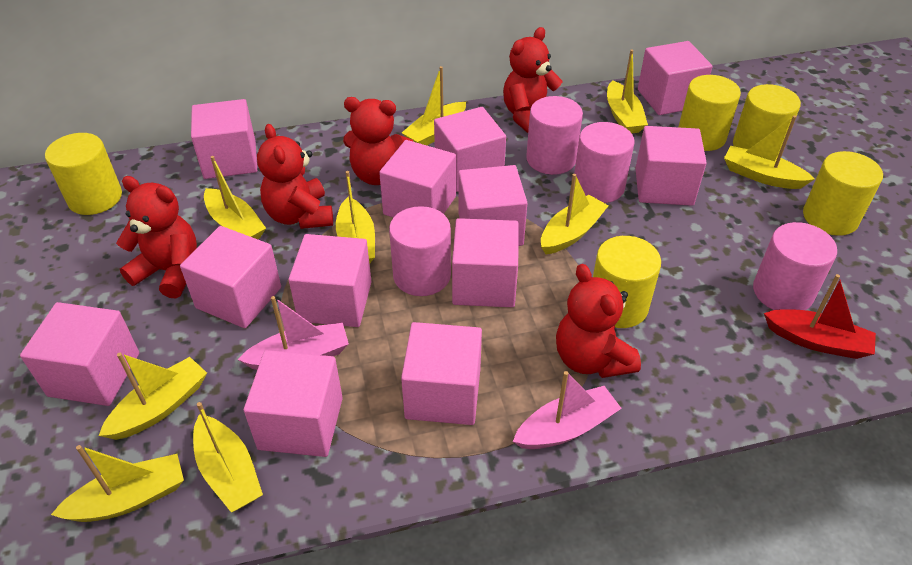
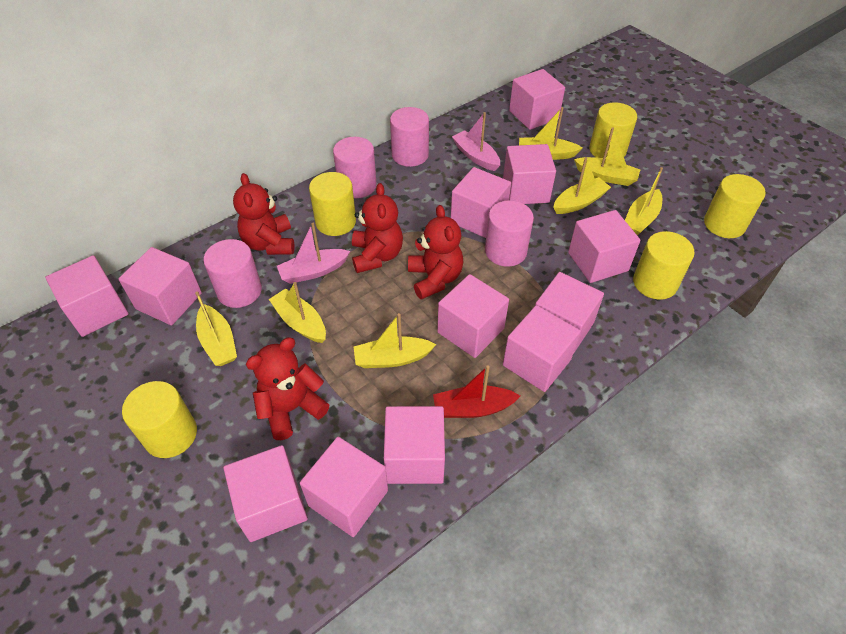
red teddy bear: 5 -> 4
yellow boat: 9 -> 7

